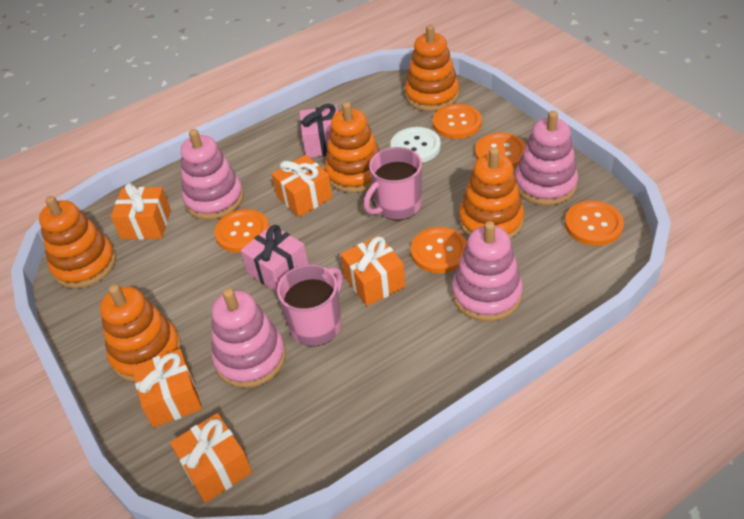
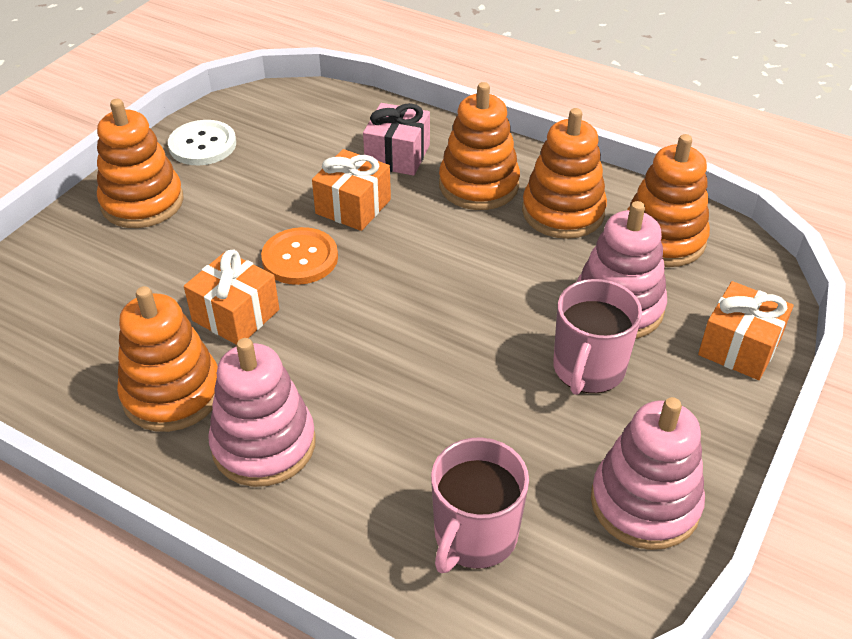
orange button: 5 -> 1
orange gift: 5 -> 3
pink gift: 2 -> 1
pink stacking toy: 4 -> 3

